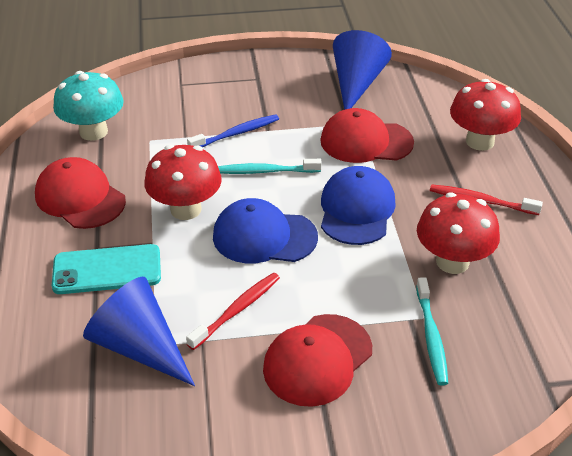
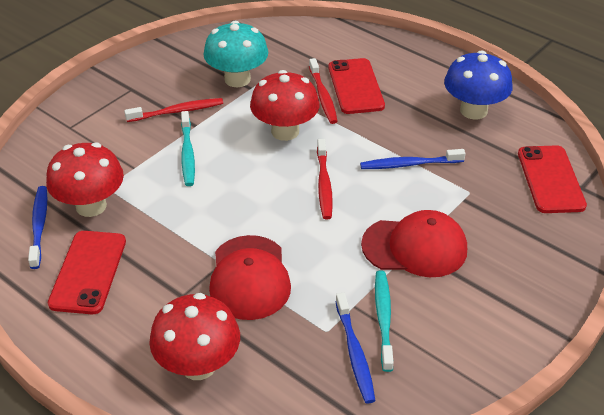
blue cap: 2 -> 0
blue cone: 2 -> 0
blue mushroom: 0 -> 1
blue toothbrush: 1 -> 3
red cap: 3 -> 2
red phone: 0 -> 3
red toothbrush: 2 -> 3
turquoise phone: 1 -> 0

